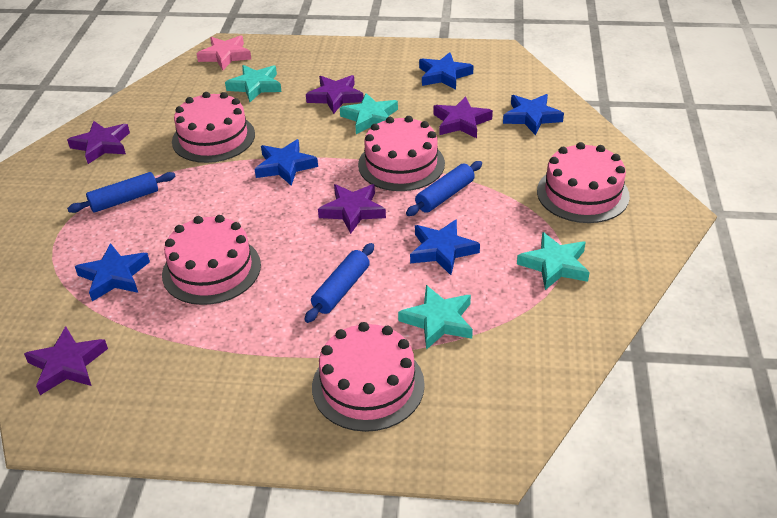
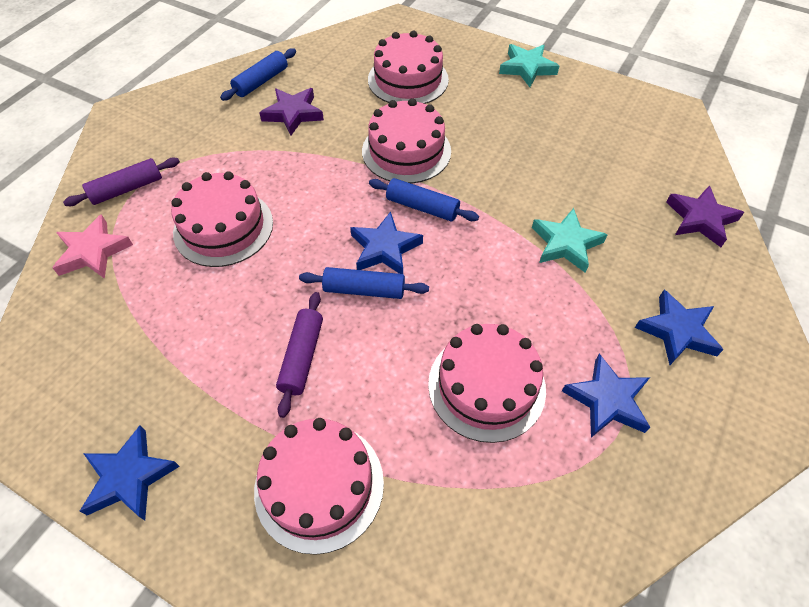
blue star: 5 -> 4
purple rolling pin: 0 -> 2
purple star: 5 -> 2
turquoise star: 4 -> 2

